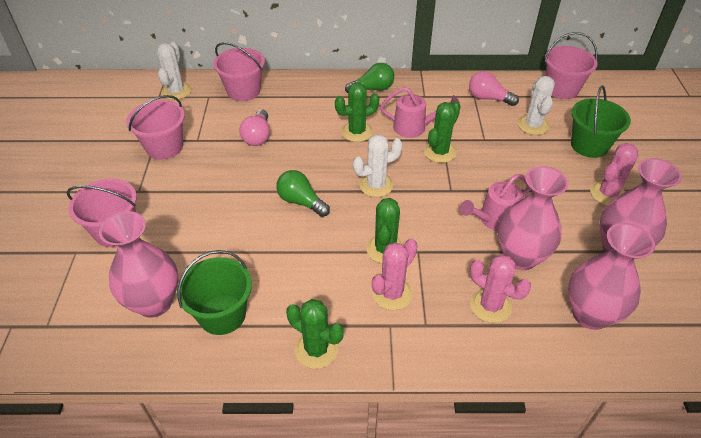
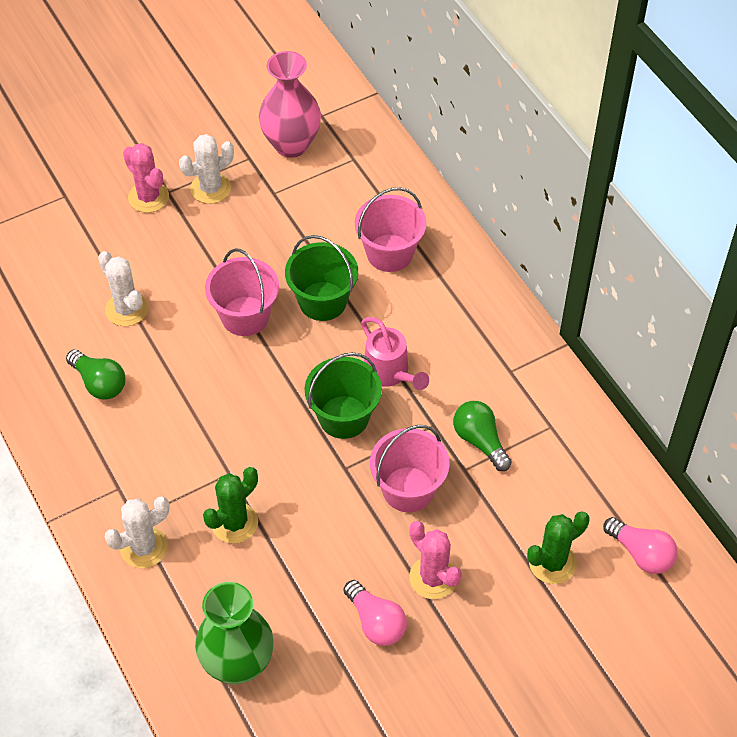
green cactus: 4 -> 2
green vase: 0 -> 1
pink bucket: 4 -> 3
pink cactus: 3 -> 2
pink vase: 4 -> 1
pink watering can: 2 -> 1

